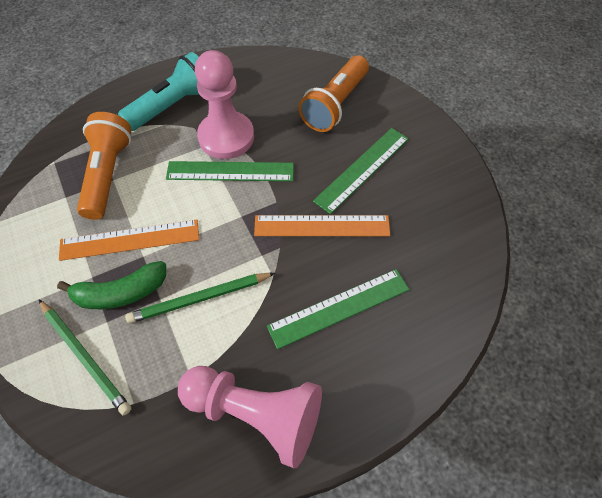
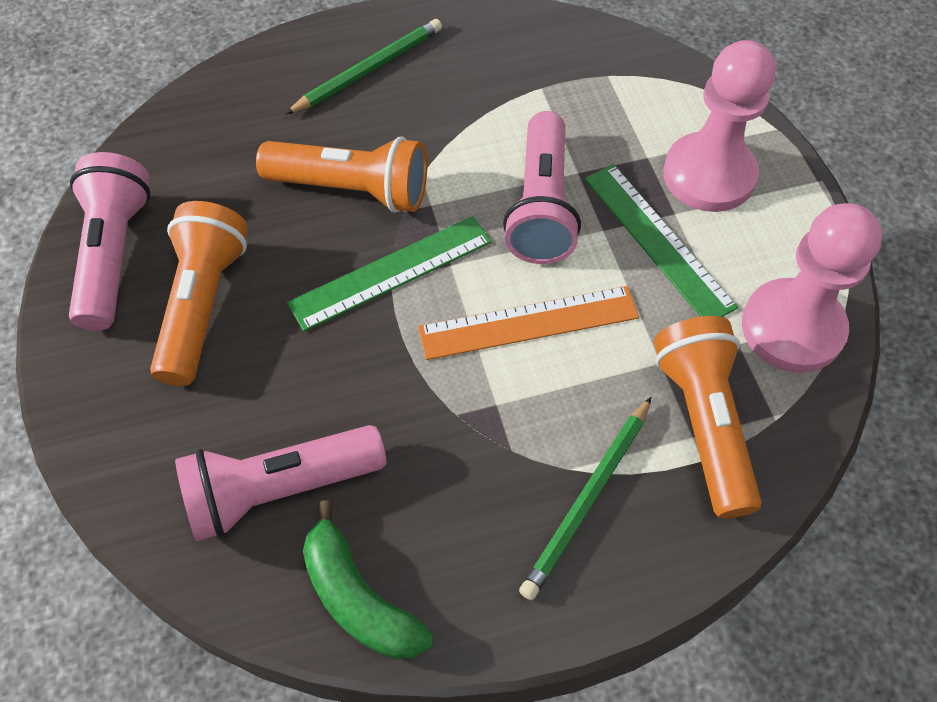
green ruler: 3 -> 2
orange flashlight: 2 -> 3
orange ruler: 2 -> 1
pink flashlight: 0 -> 3
turquoise flashlight: 1 -> 0

